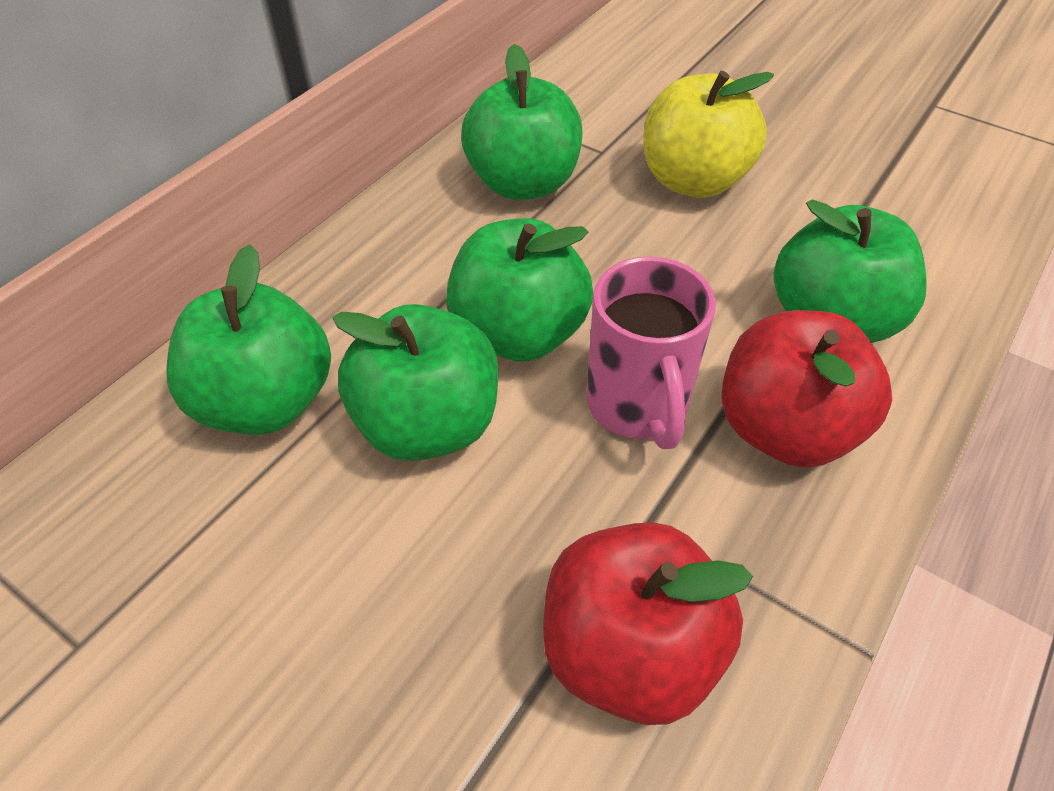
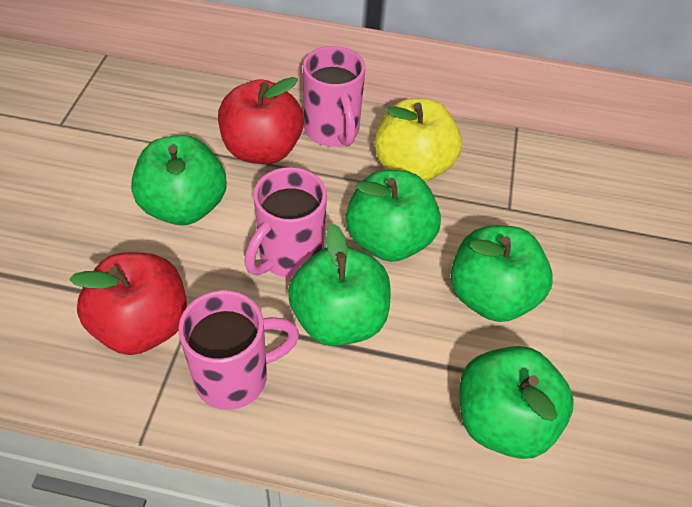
pink mug: 1 -> 3

